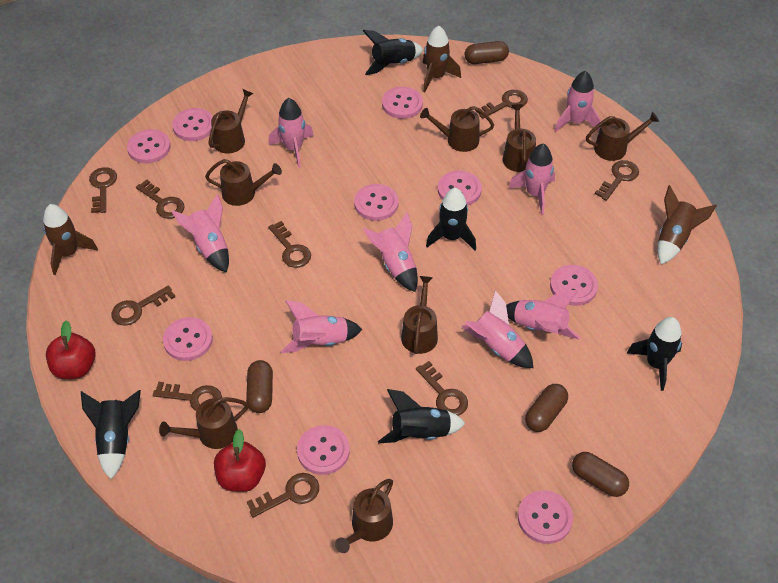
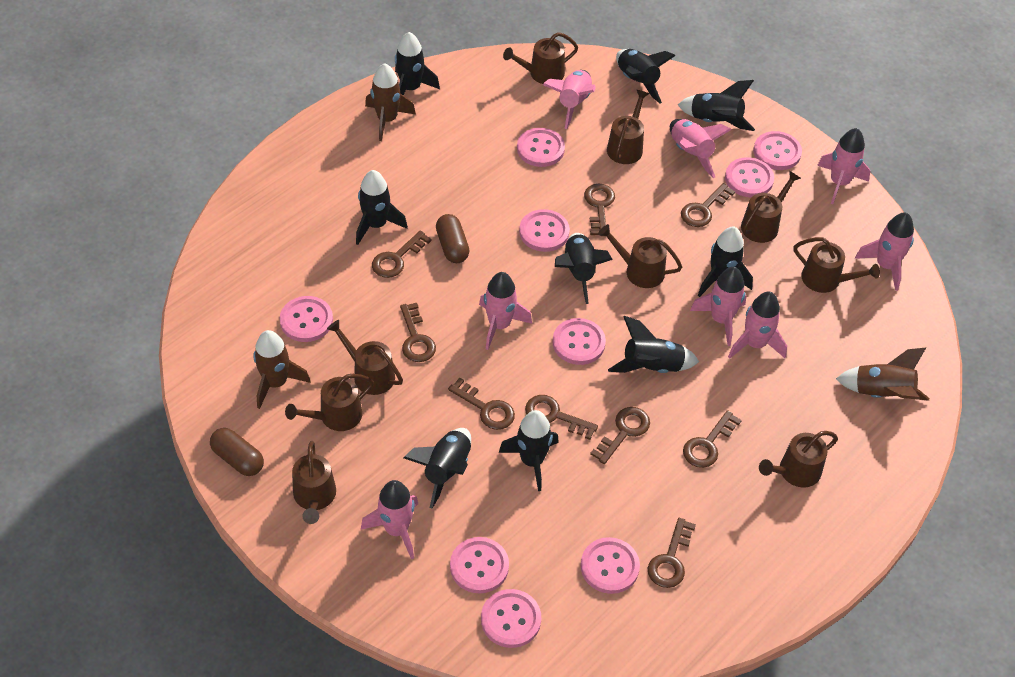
black rocket: 5 -> 9
brown capsule: 4 -> 2
brown watering can: 8 -> 9
red apple: 2 -> 0

